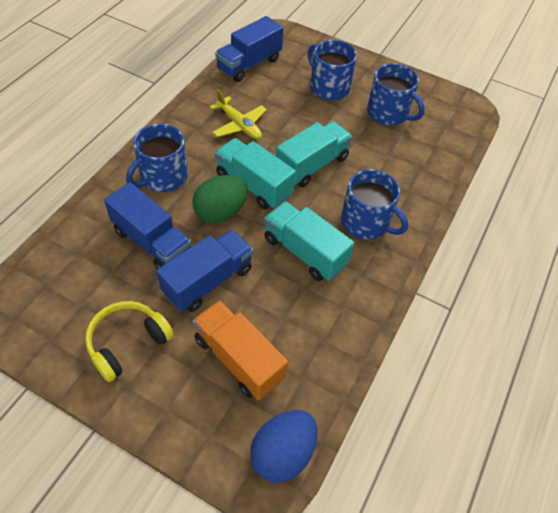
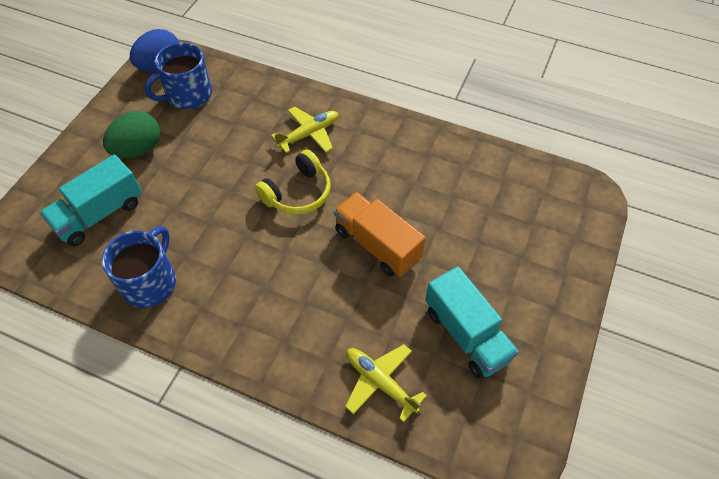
blue mug: 4 -> 2
blue truck: 3 -> 0
turquoise truck: 3 -> 2
yellow plane: 1 -> 2

